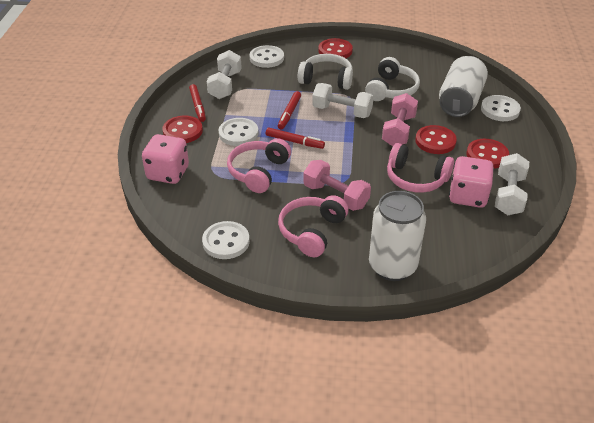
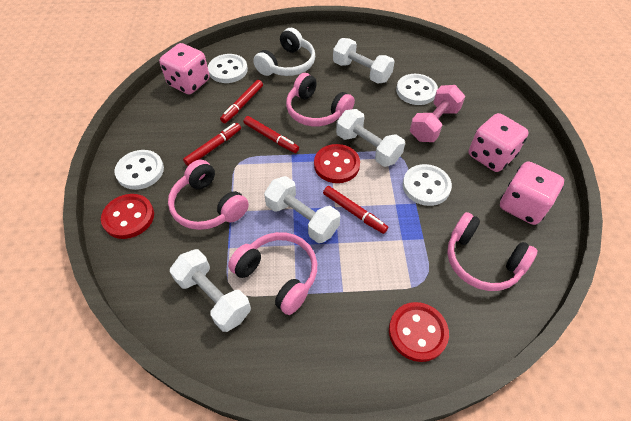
pink dice: 2 -> 3
pink dumbbell: 2 -> 1
pink headphones: 3 -> 4
red button: 4 -> 3
red marker: 3 -> 4
white can: 2 -> 0
white dumbbell: 3 -> 4
white headphones: 2 -> 1

